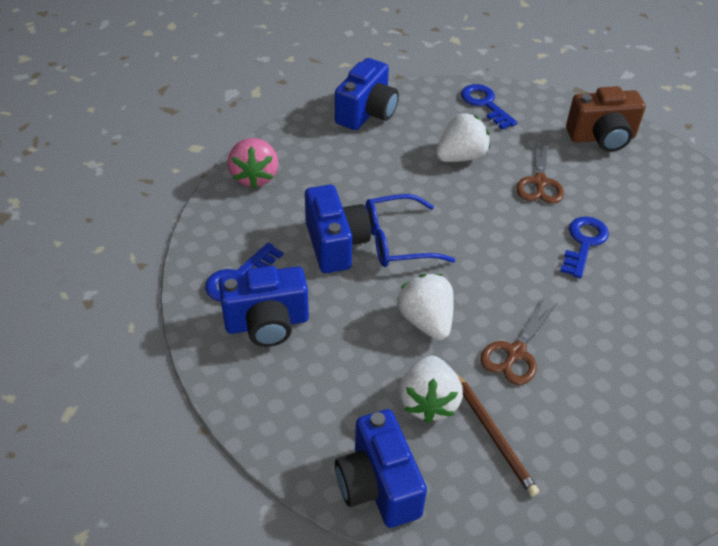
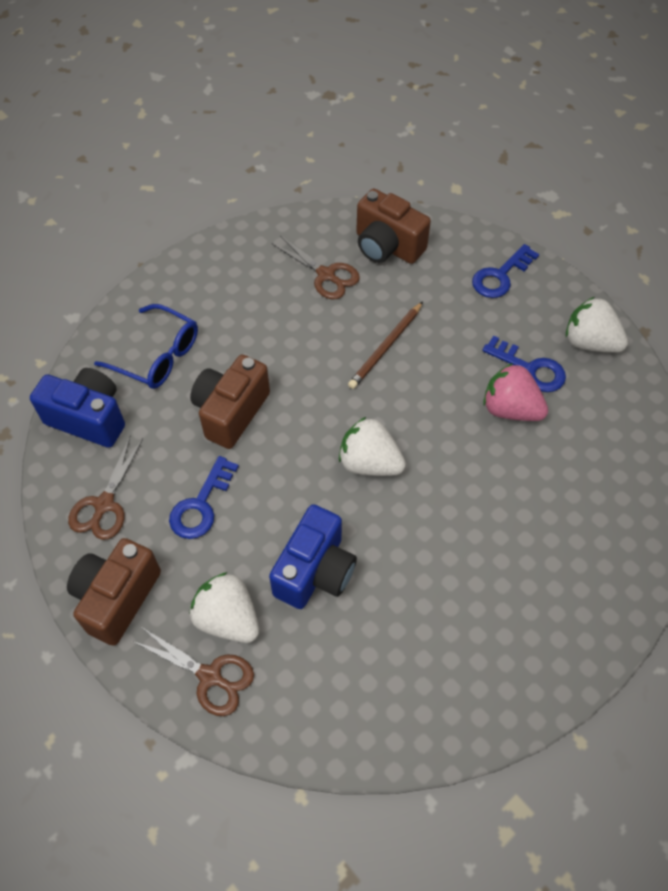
blue camera: 4 -> 2
brown camera: 1 -> 3
brown scissors: 2 -> 3

